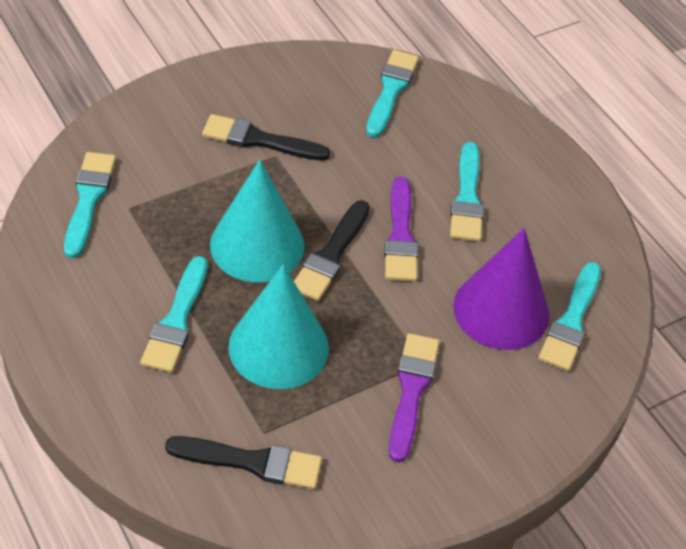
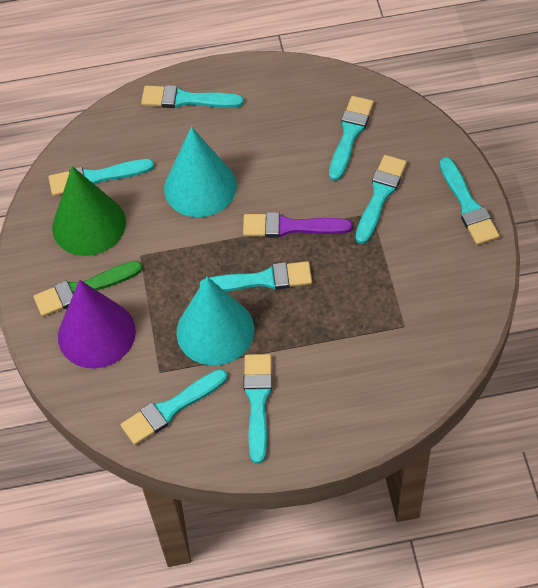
black brush: 3 -> 0
green brush: 0 -> 1
green cone: 0 -> 1
purple brush: 2 -> 1
turquoise brush: 5 -> 8

